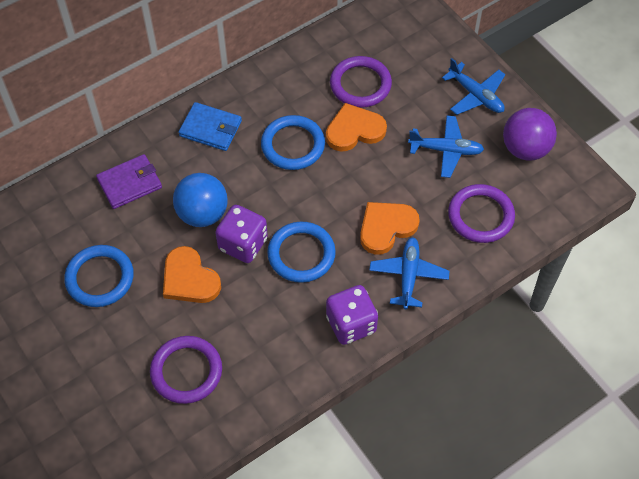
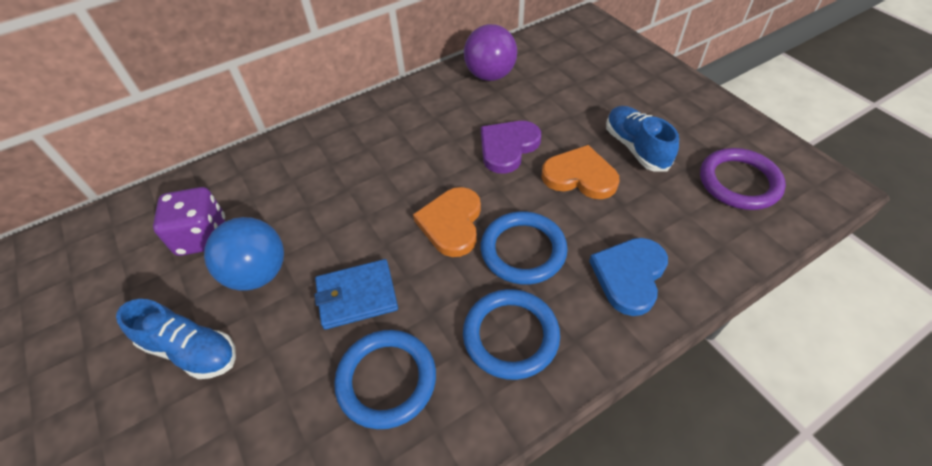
blue heart: 0 -> 1
blue plane: 3 -> 0
blue shoe: 0 -> 2
orange heart: 3 -> 2
purple dice: 2 -> 1
purple heart: 0 -> 1
purple ring: 3 -> 1
purple wallet: 1 -> 0

